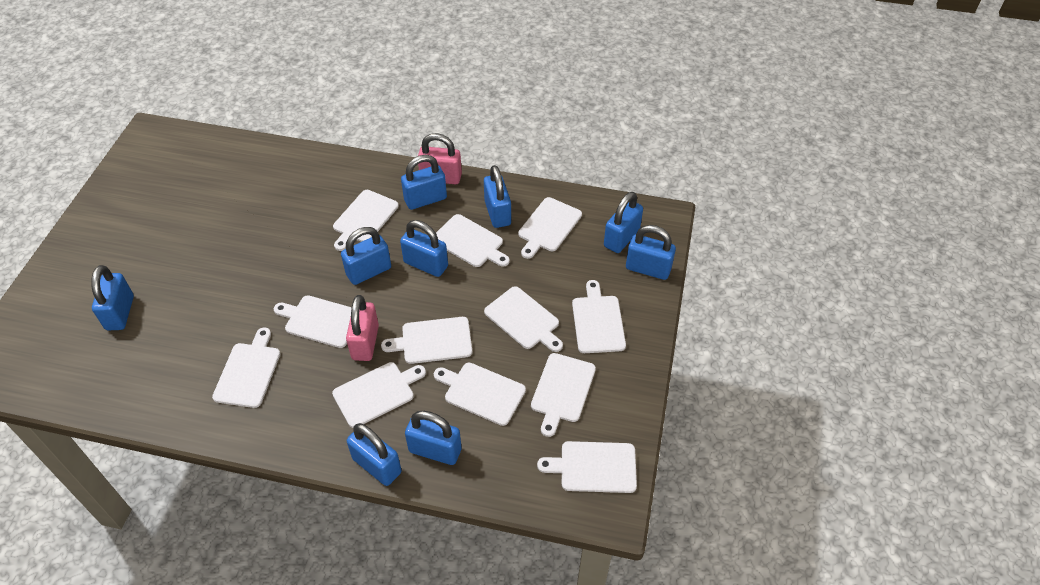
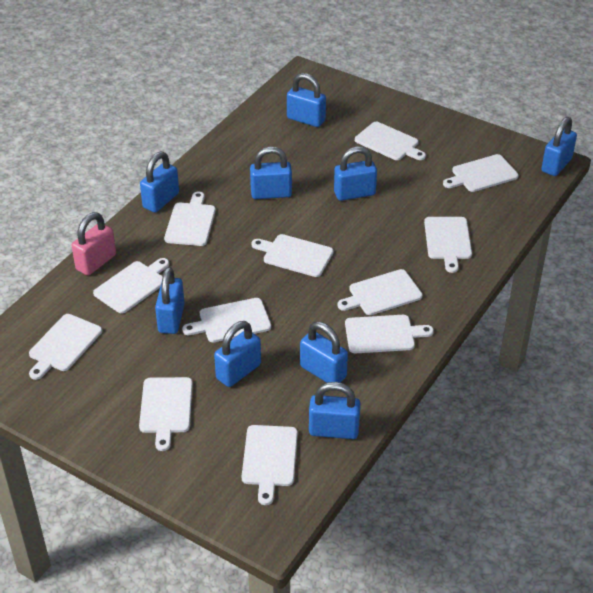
pink padlock: 2 -> 1

